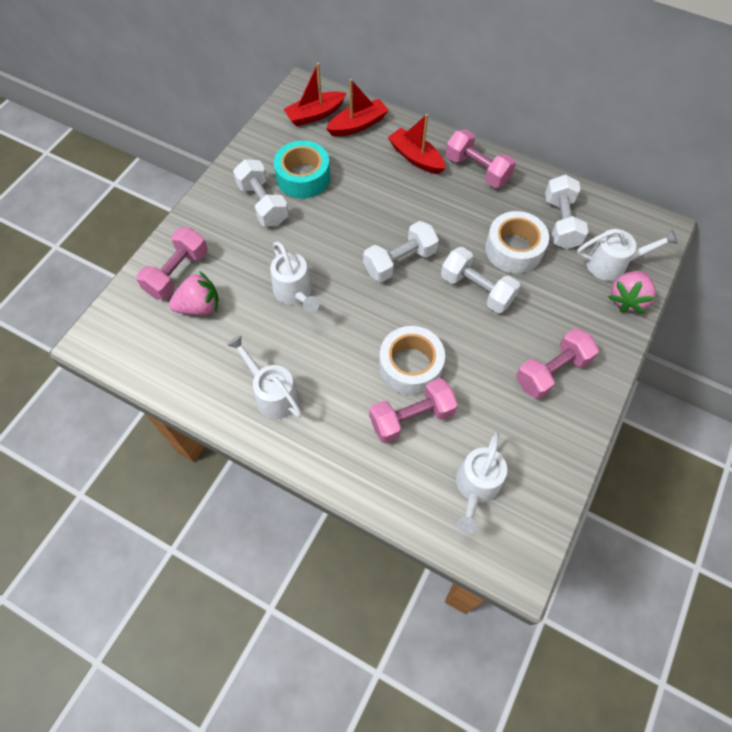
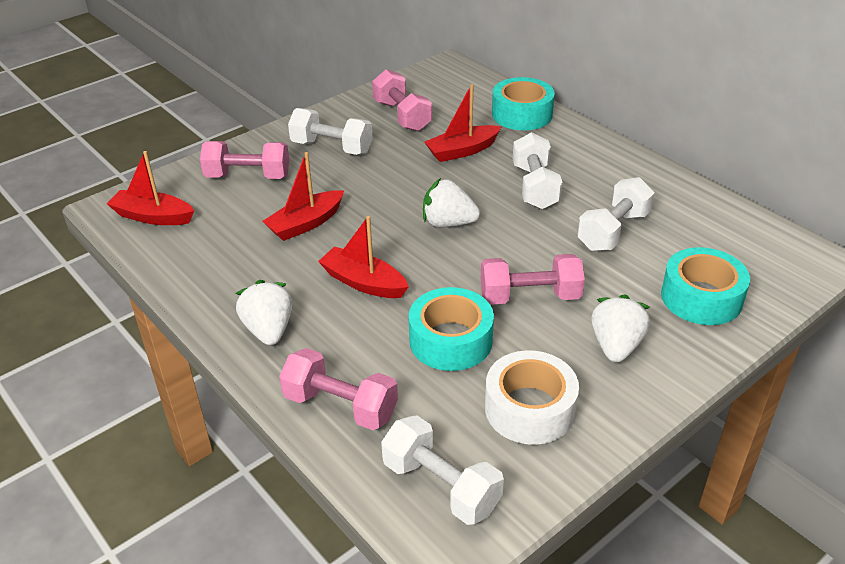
pink strawberry: 2 -> 0
red boat: 3 -> 4
turquoise tape: 1 -> 3
white strawberry: 0 -> 3
white tape: 2 -> 1
white watering can: 4 -> 0

